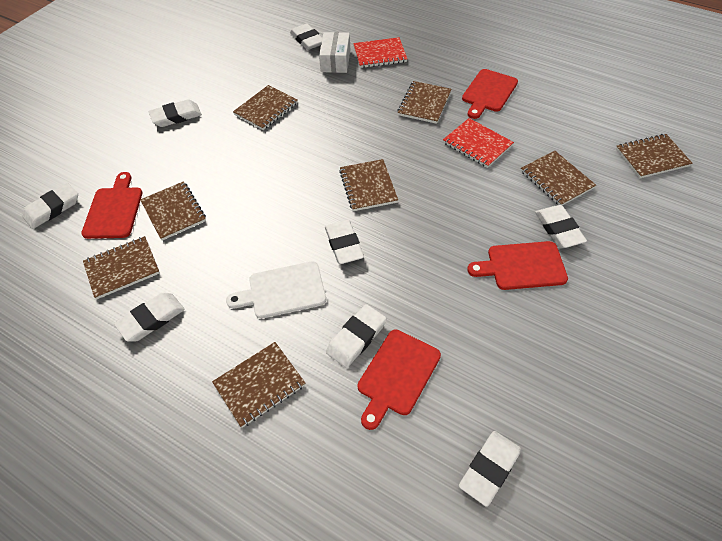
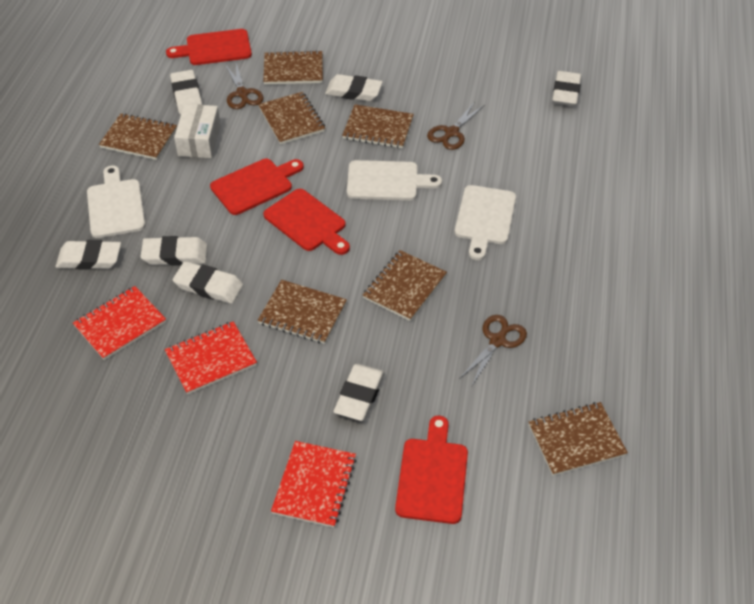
brown notebook: 8 -> 7
brown scissors: 0 -> 3
red notebook: 2 -> 3
white cutting board: 1 -> 3
white eraser: 8 -> 7

